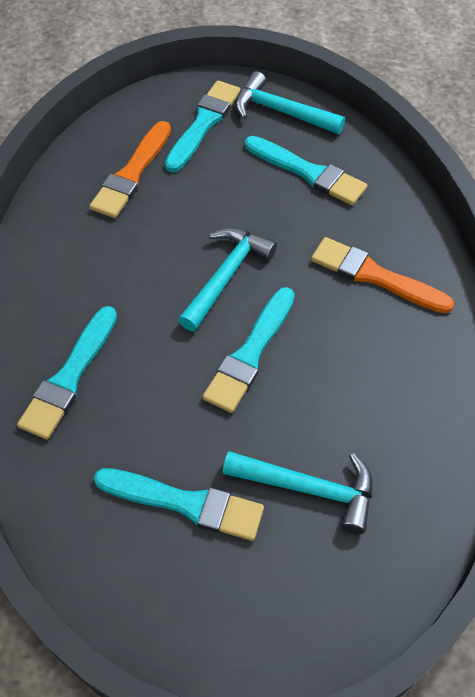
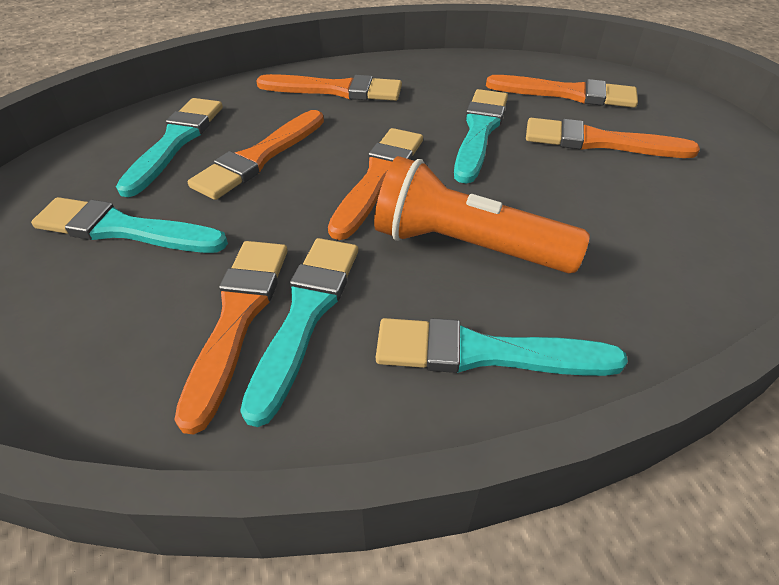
orange brush: 2 -> 6
orange flashlight: 0 -> 1
turquoise hammer: 3 -> 0

